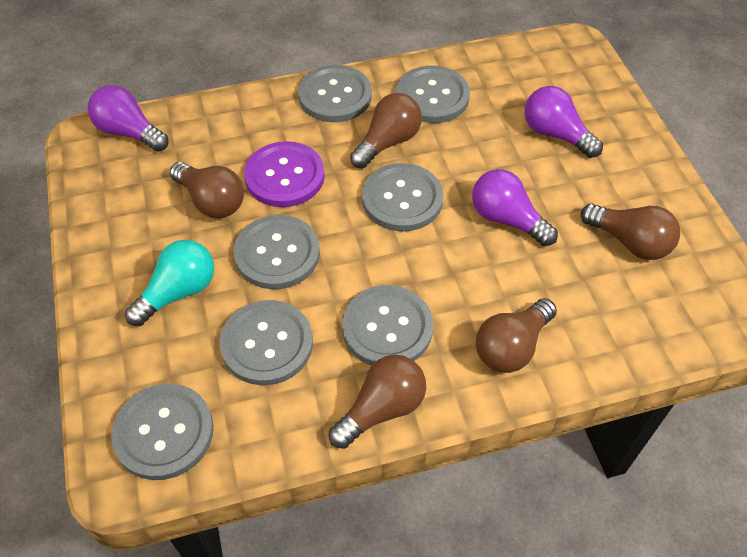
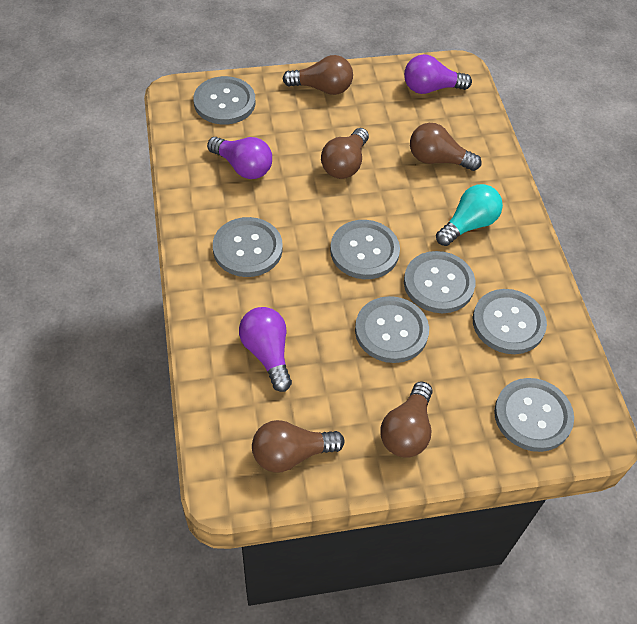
purple button: 1 -> 0

